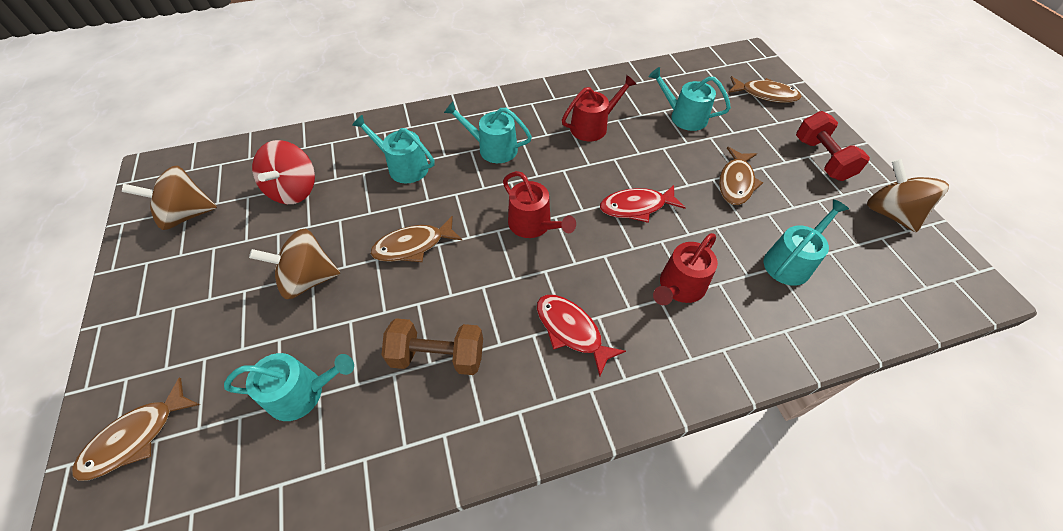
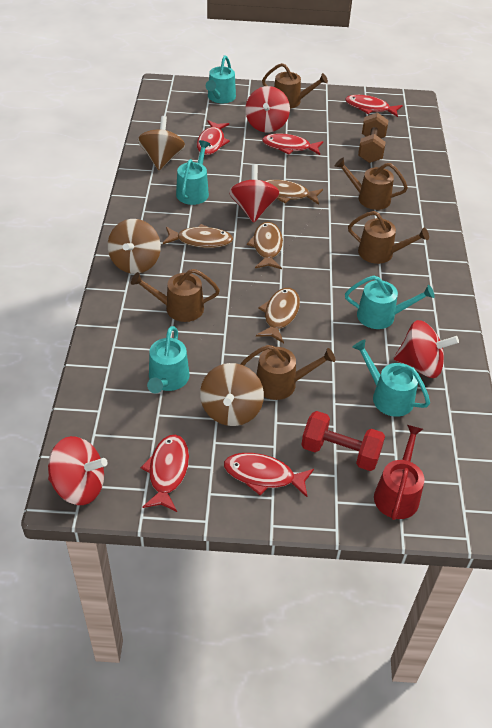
brown watering can: 0 -> 5
red fish: 2 -> 5
red spinning top: 1 -> 4
red watering can: 3 -> 1

